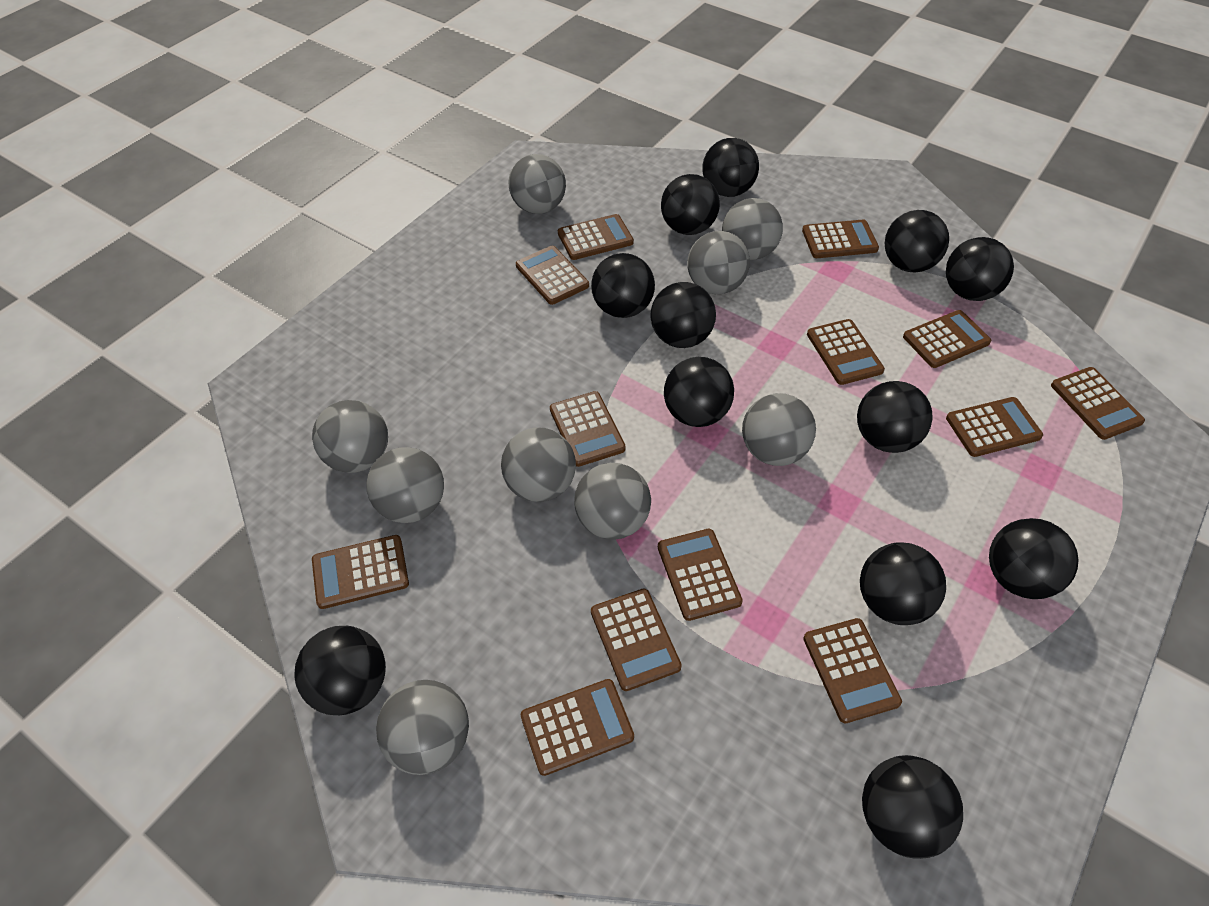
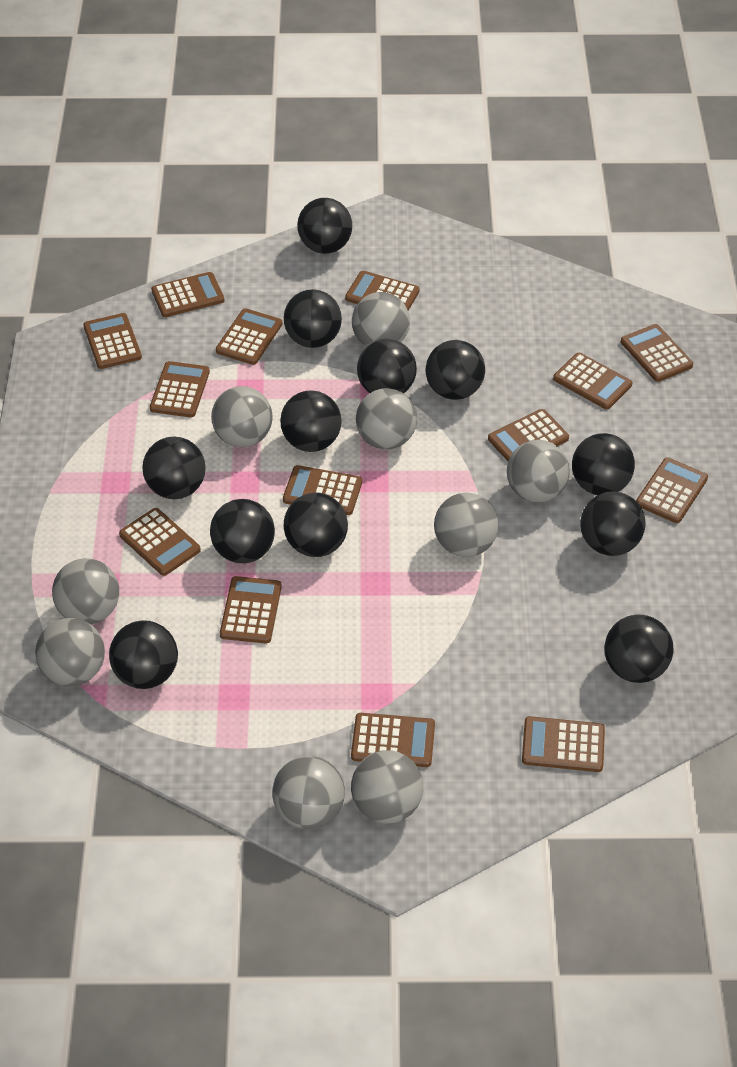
brown calculator: 13 -> 14

